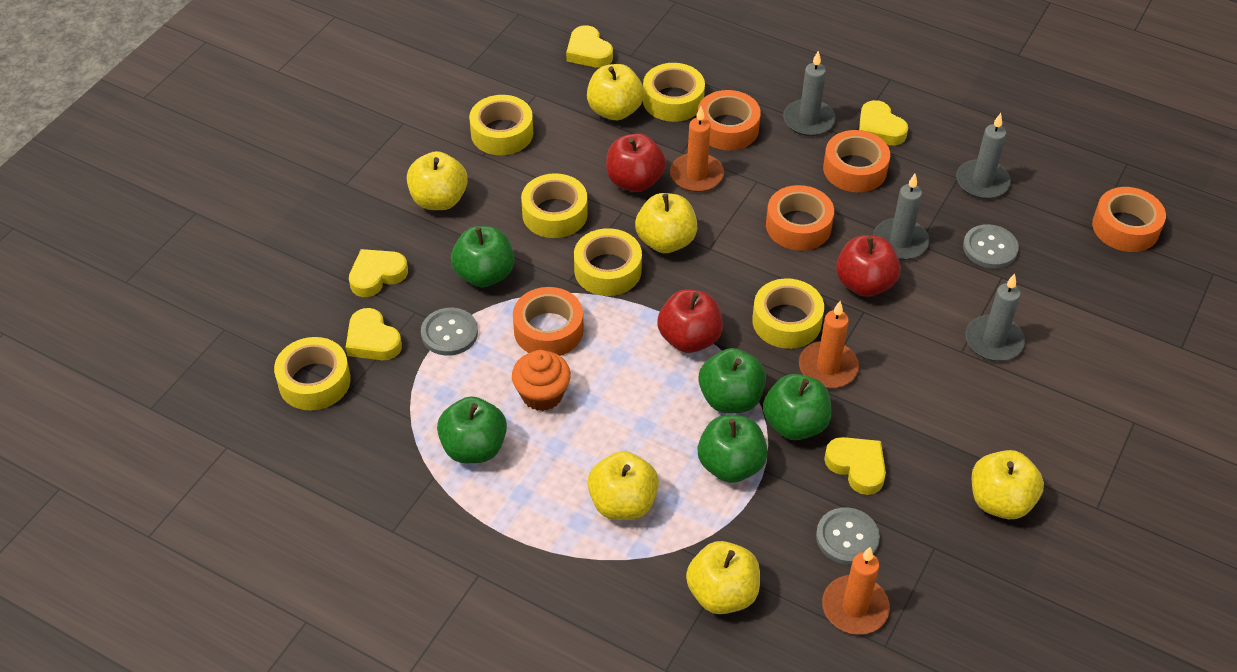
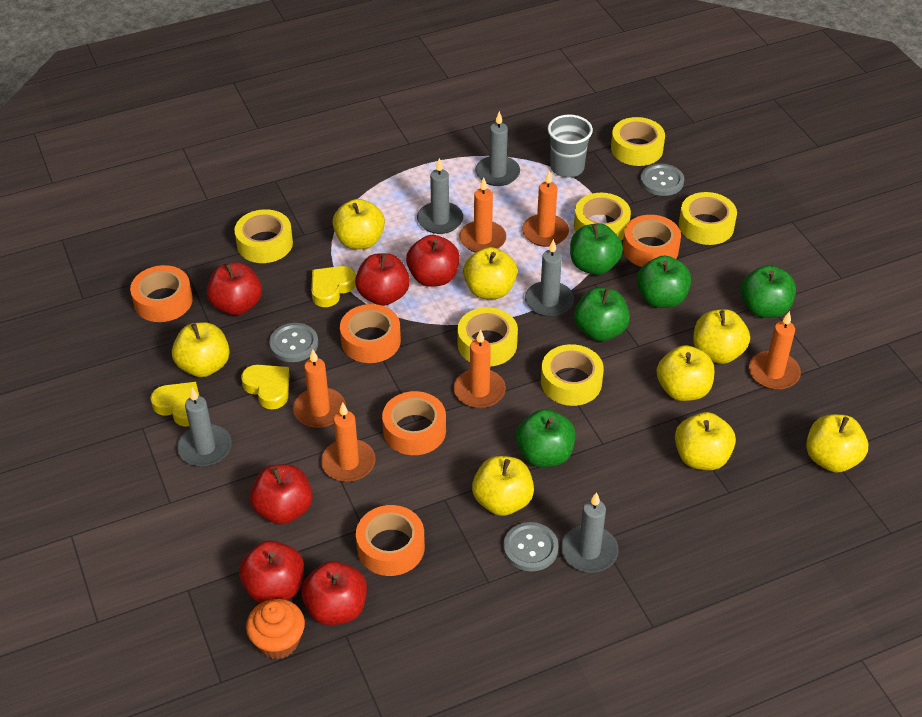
grey candle: 4 -> 5
grey cup: 0 -> 1
orange candle: 3 -> 6
red apple: 3 -> 6
yellow apple: 6 -> 8
yellow heart: 5 -> 3

